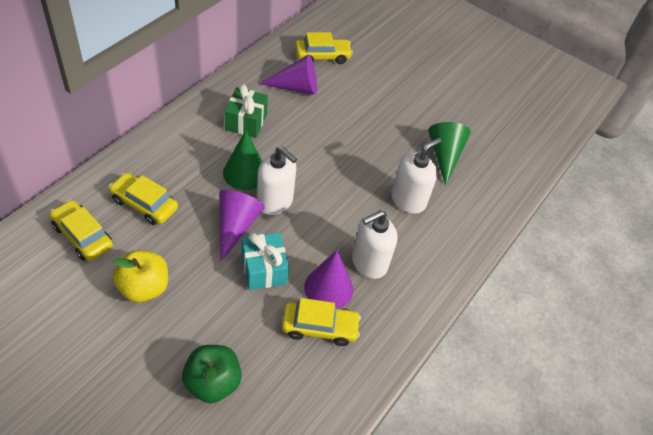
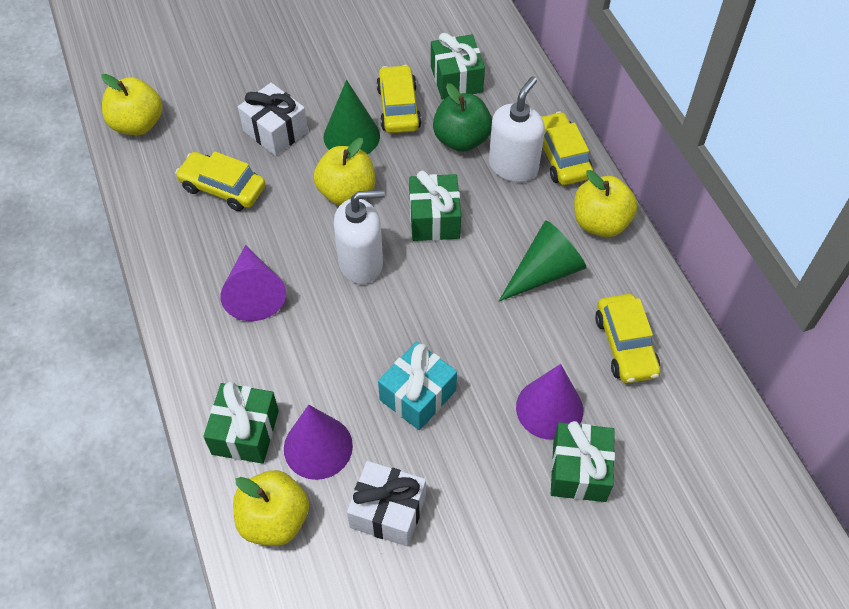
green gift: 1 -> 4
white gift: 0 -> 2
white soap dispenser: 3 -> 2
yellow apple: 1 -> 4

